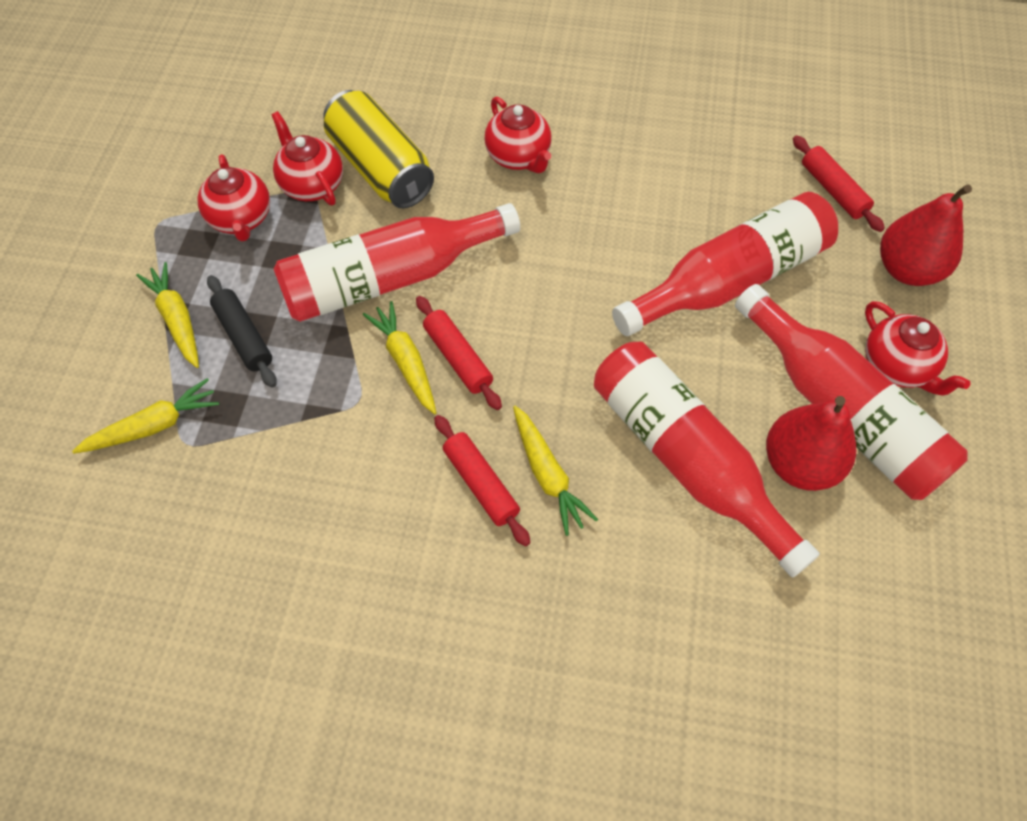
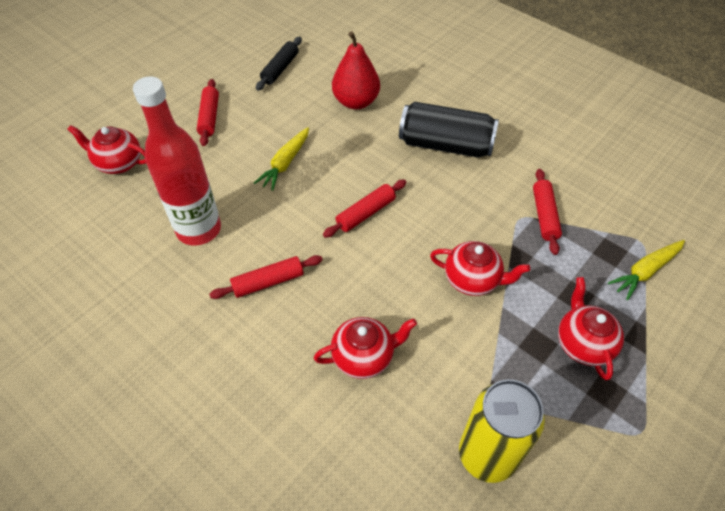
black can: 0 -> 1
red bottle: 4 -> 1
red pear: 2 -> 1
red rolling pin: 3 -> 4
yellow carrot: 4 -> 2

